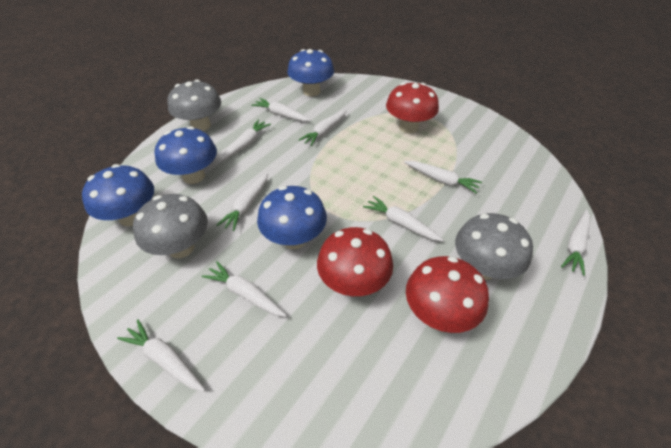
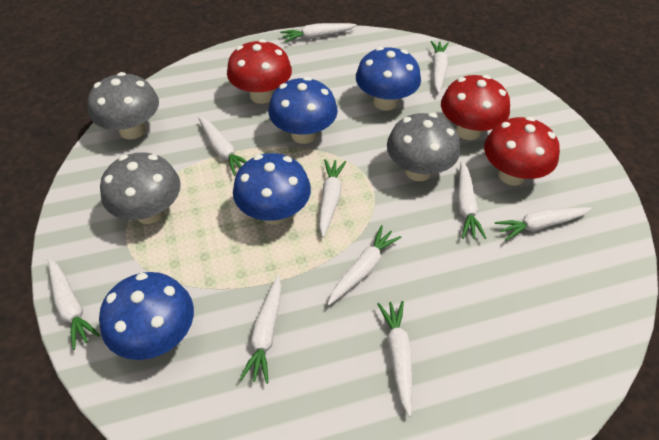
white carrot: 9 -> 10

